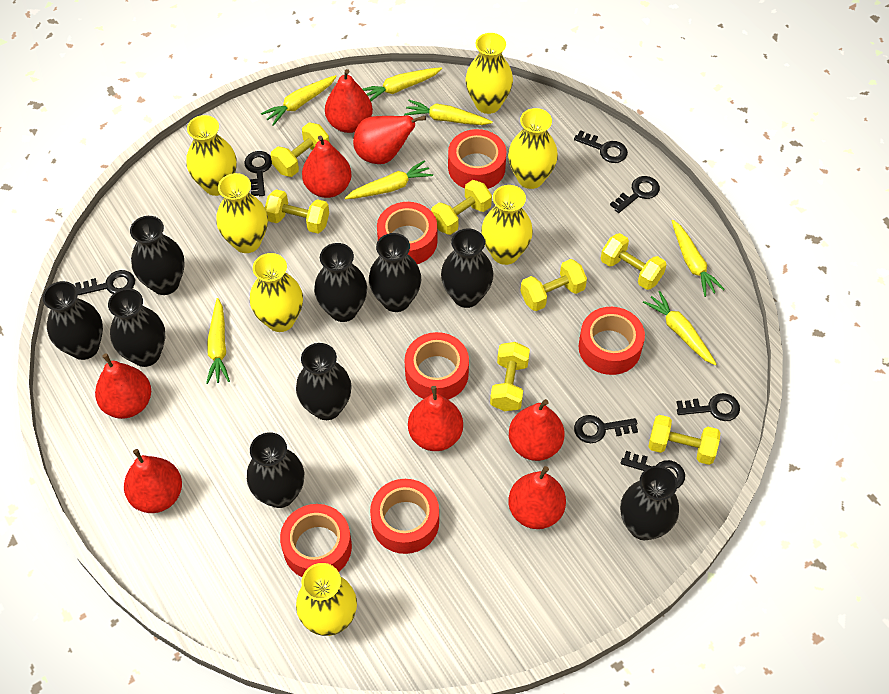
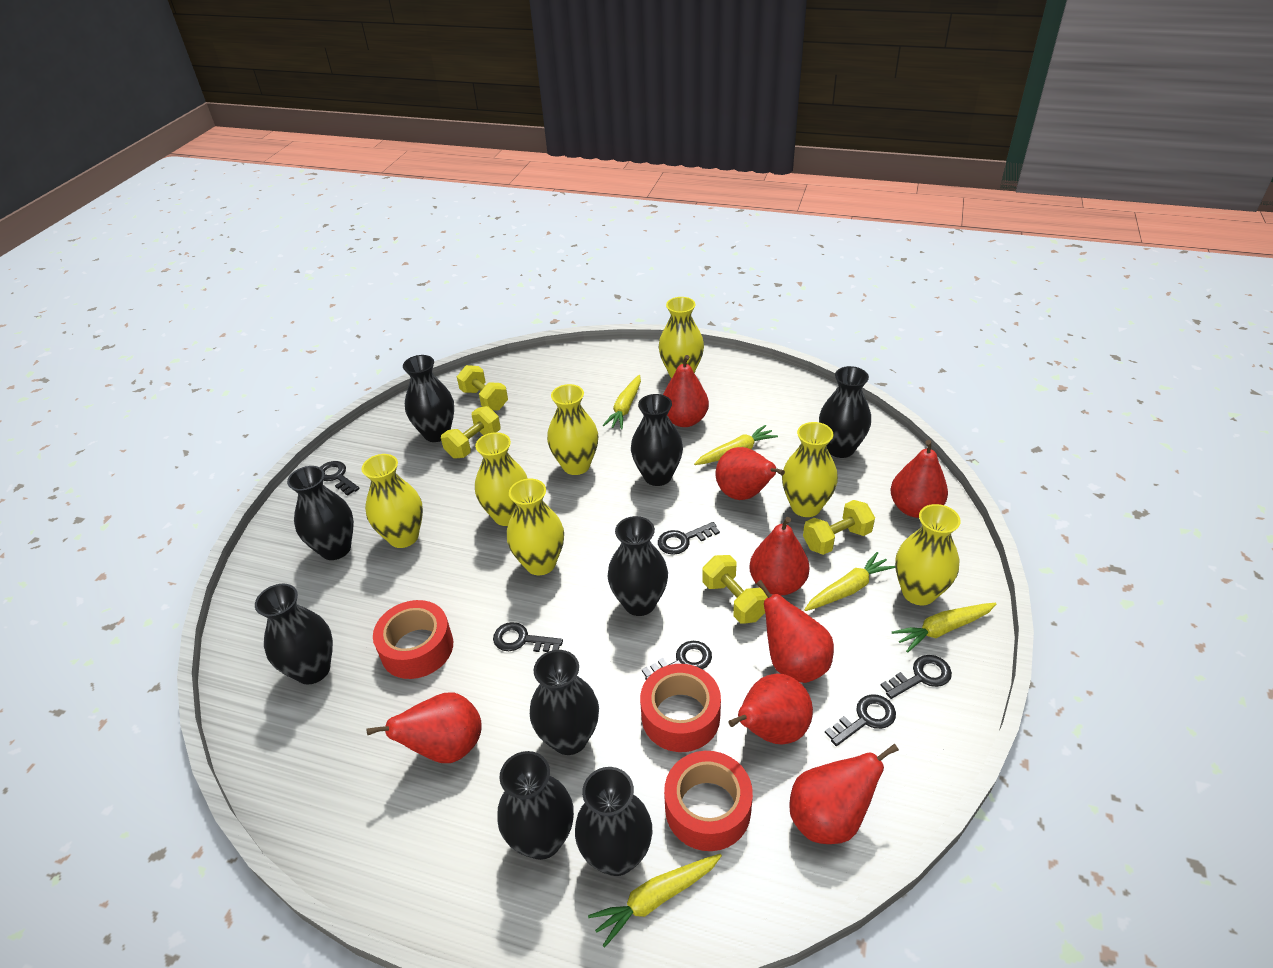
black key: 7 -> 6
red tape: 6 -> 3
yellow carrot: 7 -> 5
yellow dumbbell: 7 -> 4

